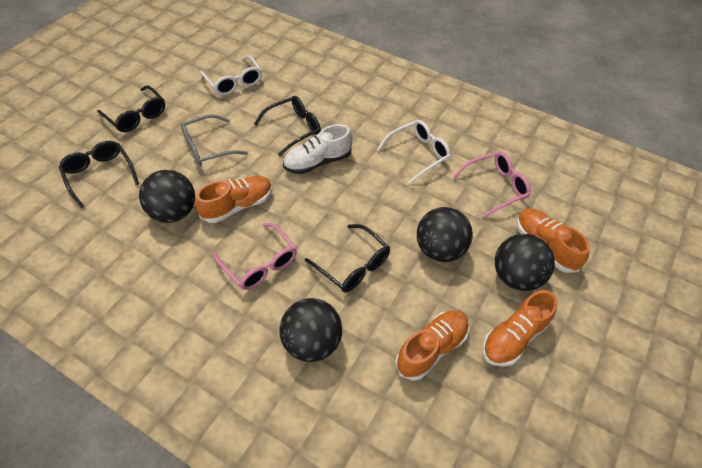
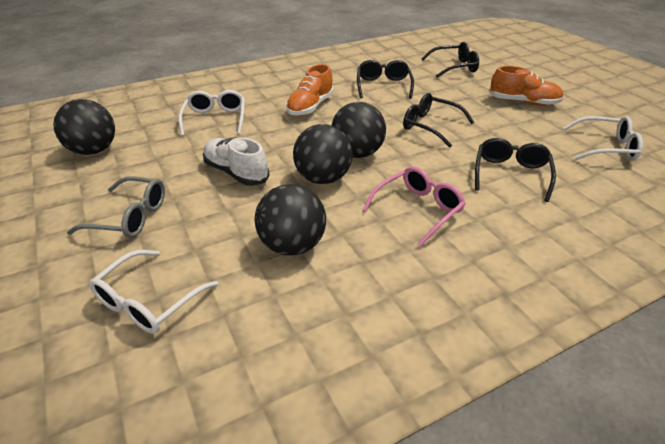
orange shoe: 4 -> 2
pink glasses: 2 -> 1
white glasses: 2 -> 3

